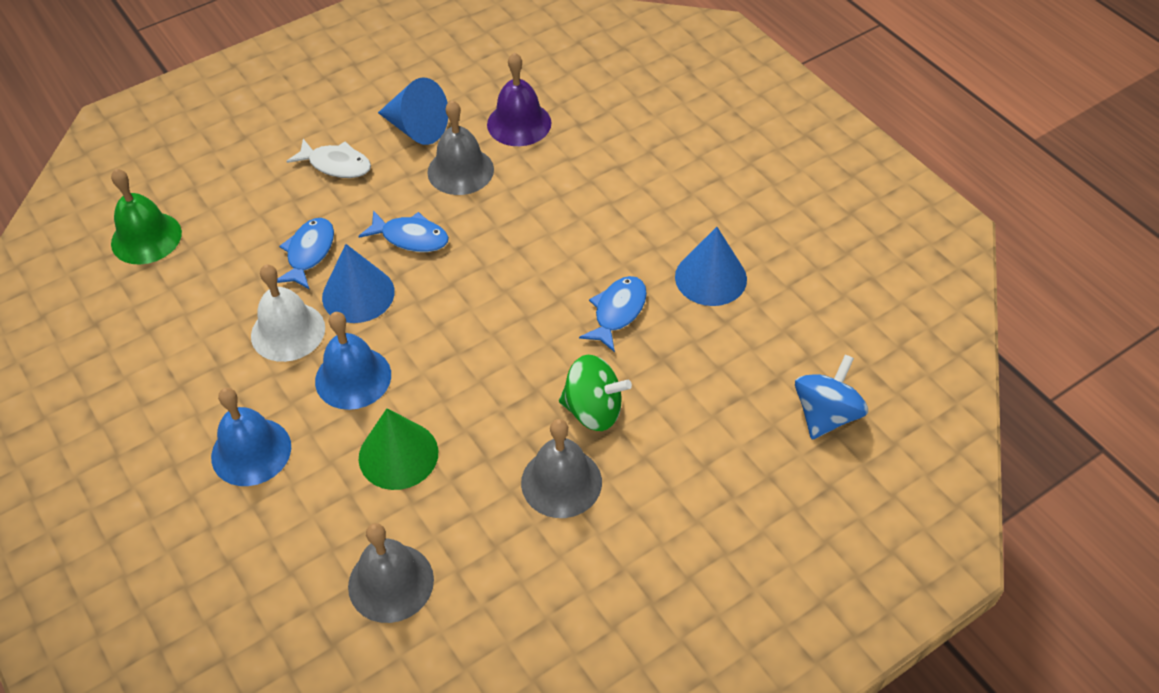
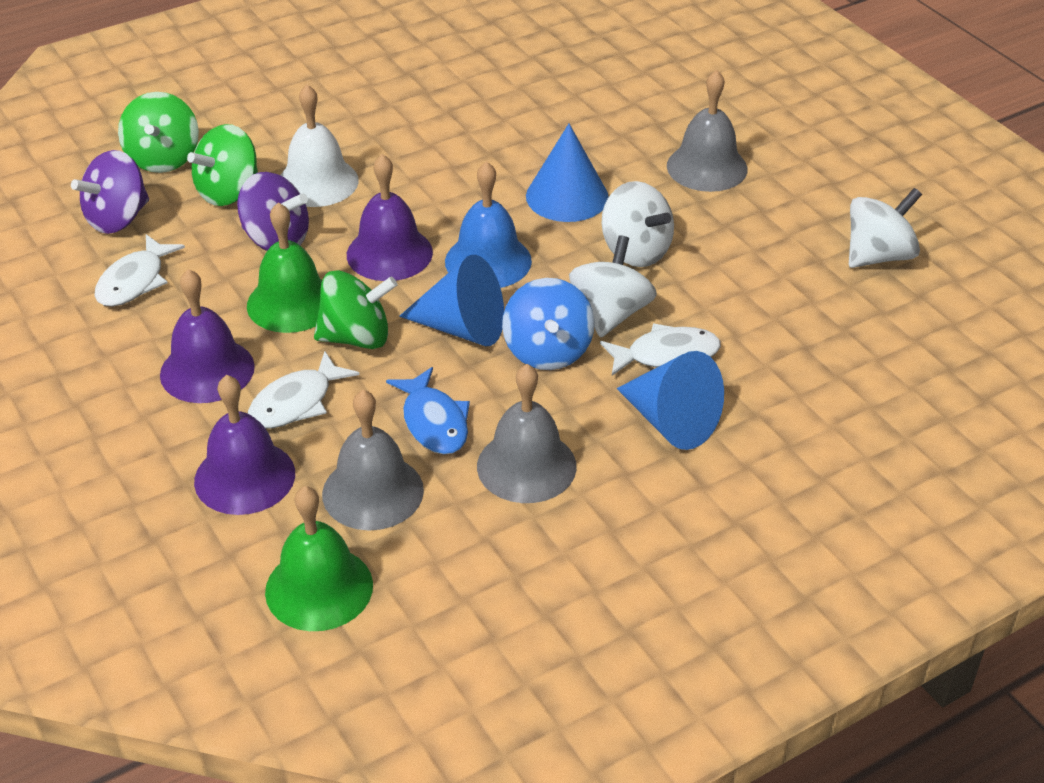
blue bell: 2 -> 1
blue fish: 3 -> 1
green bell: 1 -> 2
green cone: 1 -> 0
green spinning top: 1 -> 3
purple bell: 1 -> 3
purple spinning top: 0 -> 2
white fish: 1 -> 3
white spinning top: 0 -> 3

